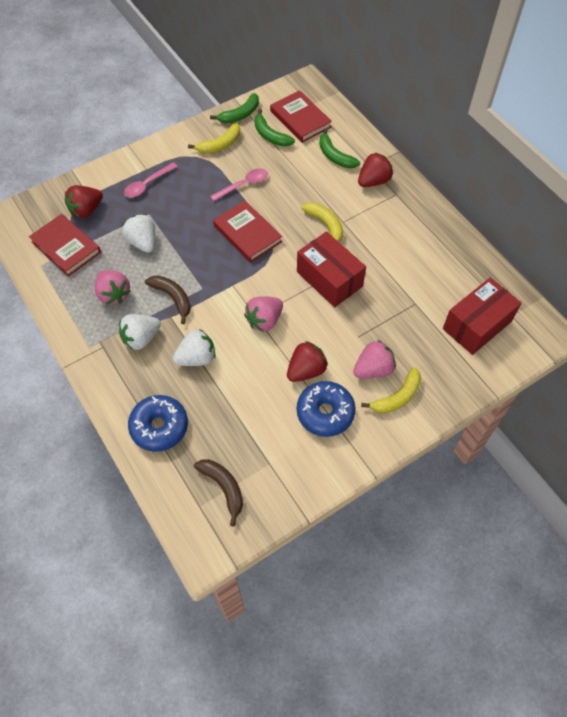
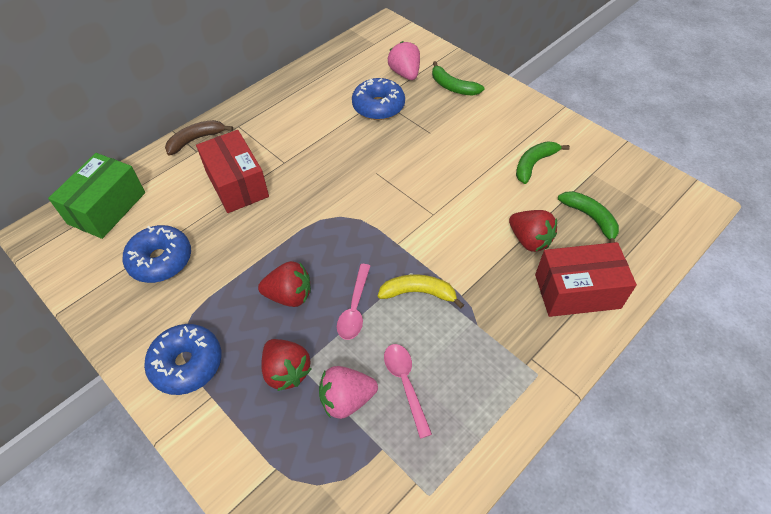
blue donut: 2 -> 3
brown banana: 2 -> 1
green box: 0 -> 1
pink strawberry: 3 -> 2
red book: 3 -> 0
white strawberry: 3 -> 0
yellow banana: 3 -> 1

